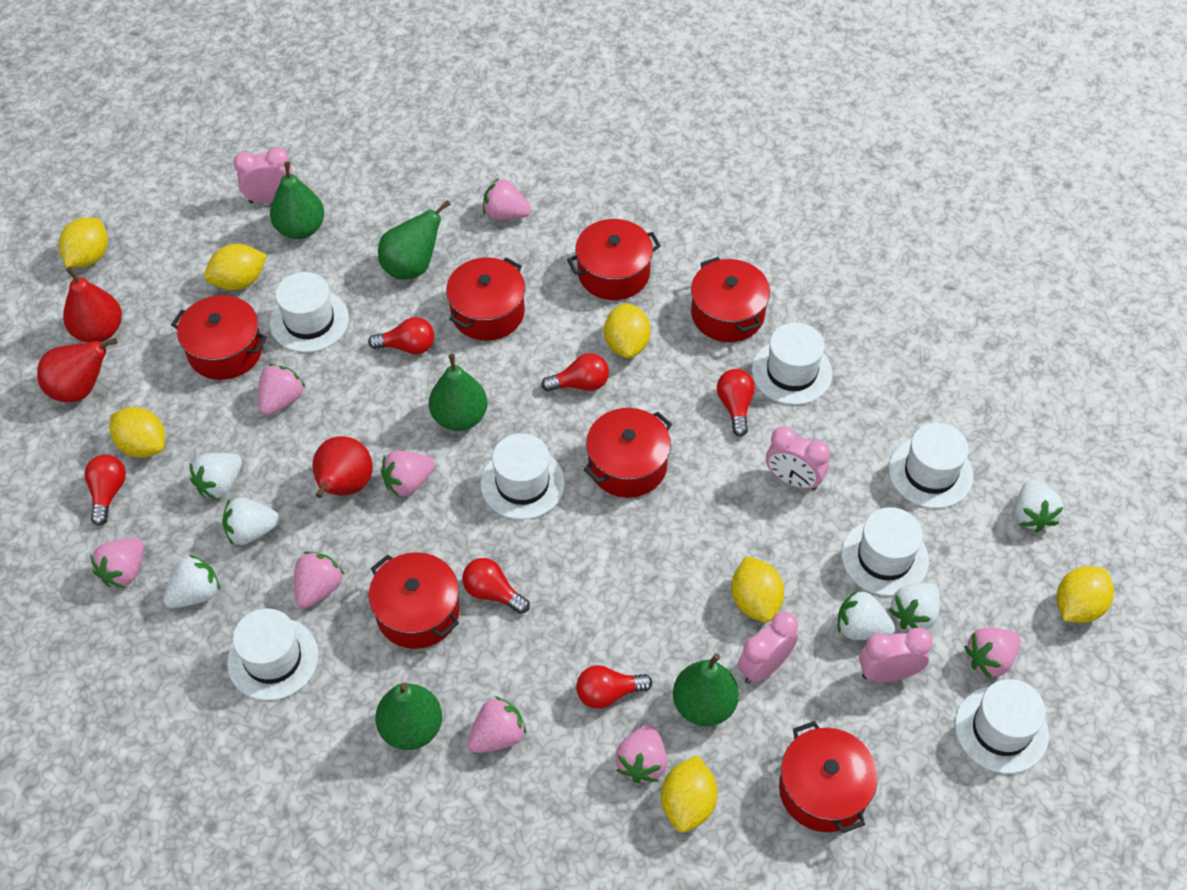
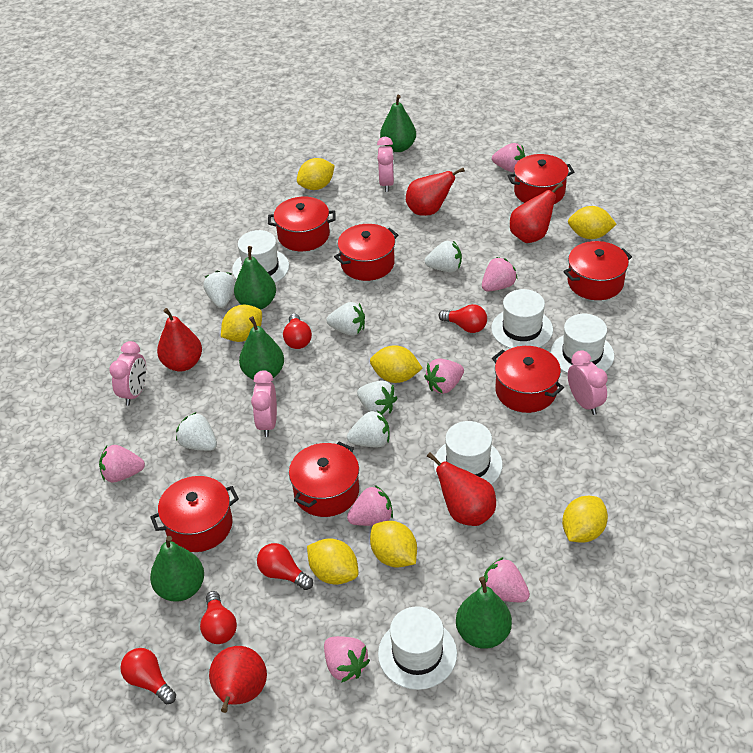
pink strawberry: 8 -> 7
red light bulb: 6 -> 5
red pear: 3 -> 5
white hat: 7 -> 5

